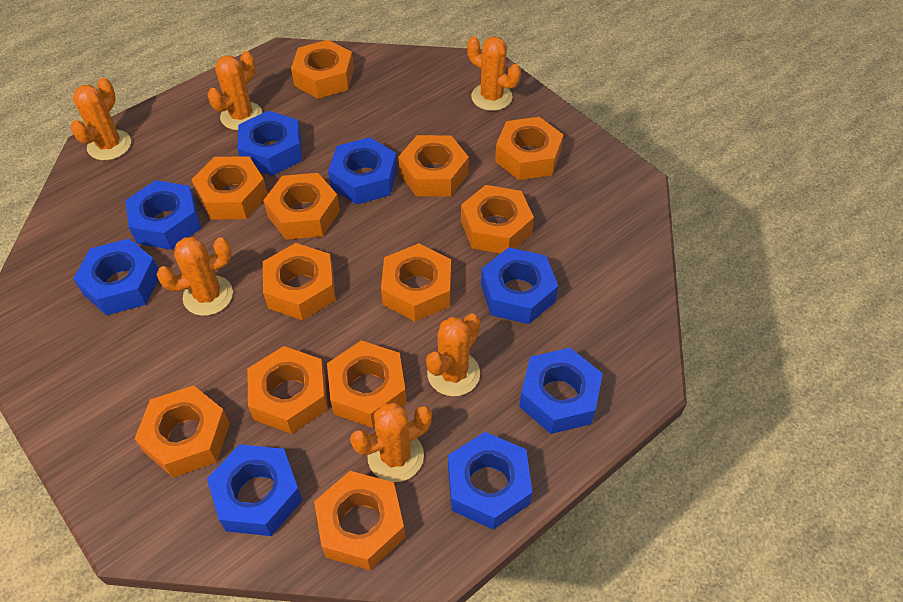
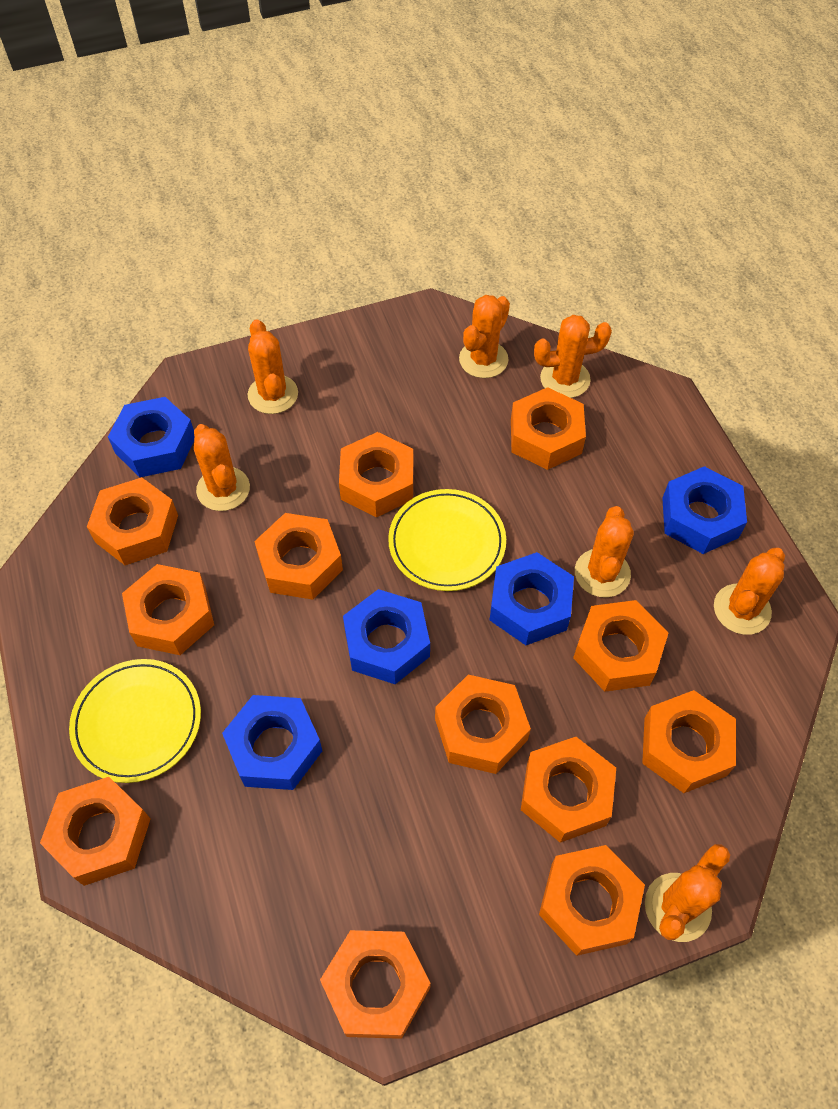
blue nut: 8 -> 5
orange cactus: 6 -> 7
yellow plate: 0 -> 2

